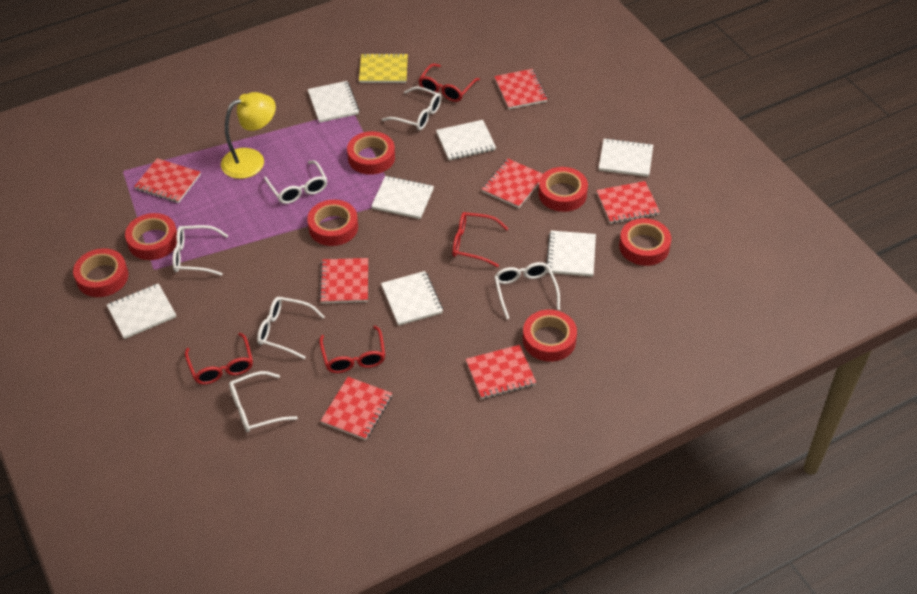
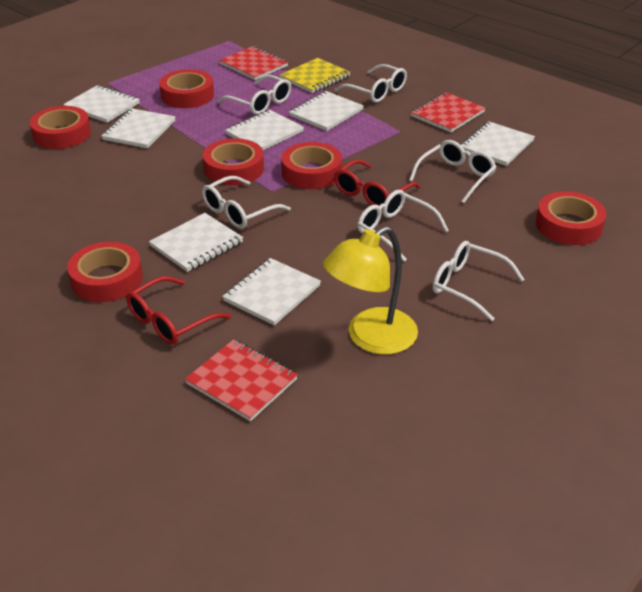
red glasses: 4 -> 2
red notebook: 7 -> 3
red tape: 7 -> 6

